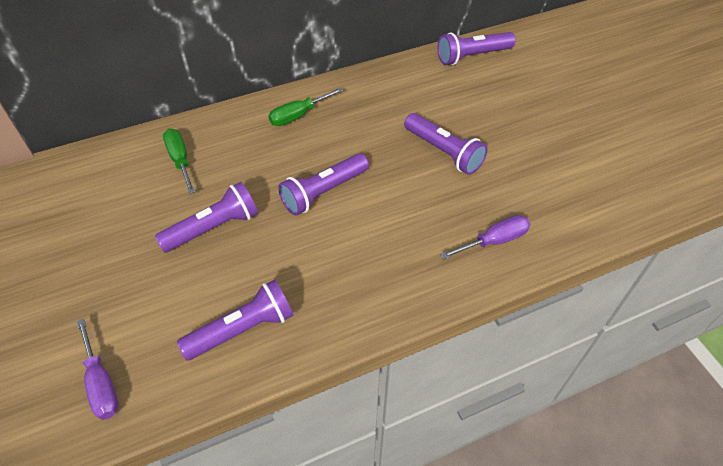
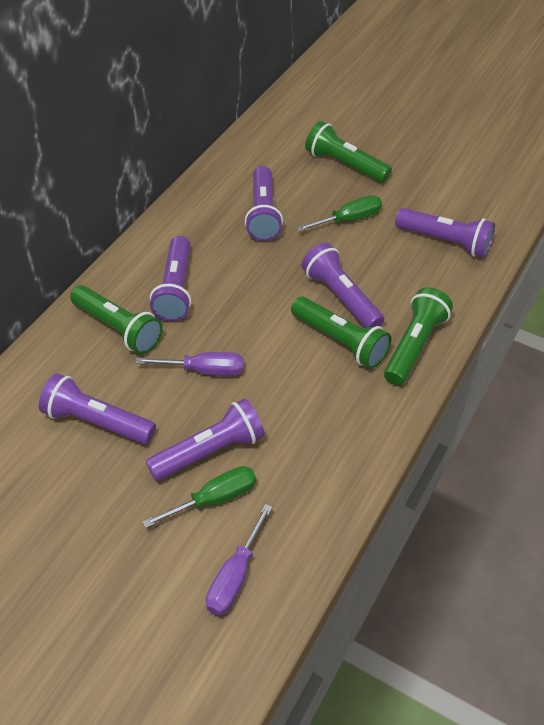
green flashlight: 0 -> 4
purple flashlight: 5 -> 6

